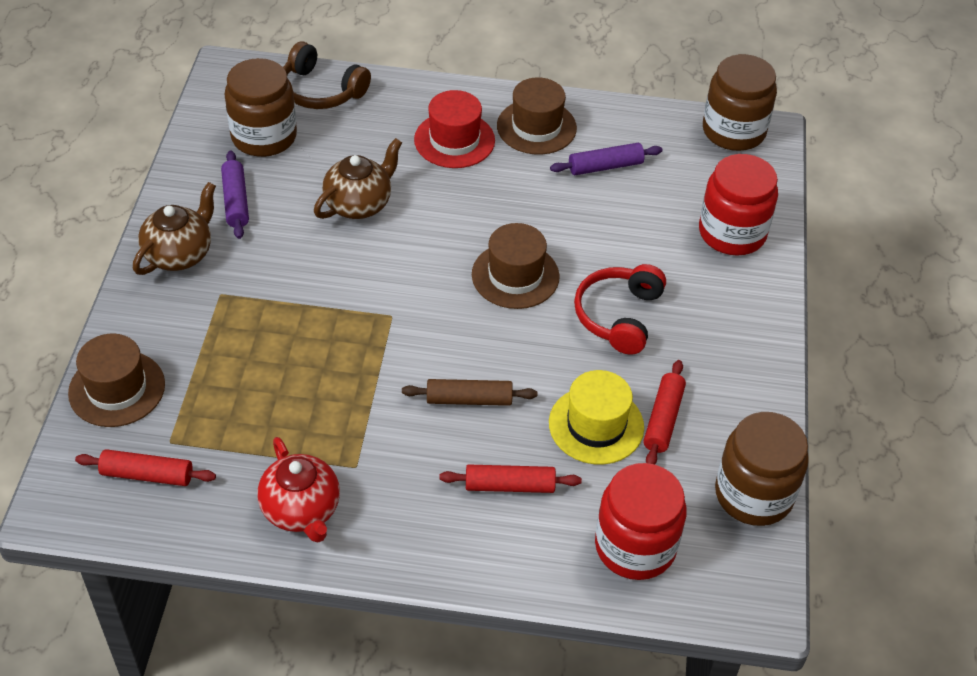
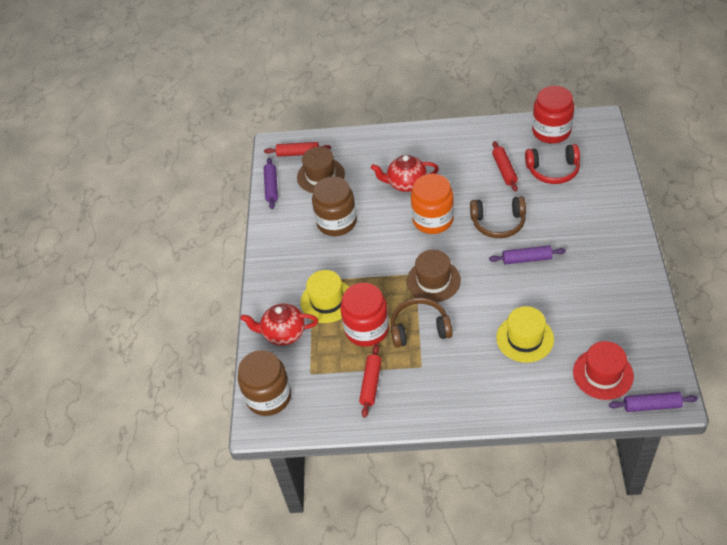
brown hat: 3 -> 2
brown headphones: 1 -> 2
brown jar: 3 -> 2
brown rolling pin: 1 -> 0
brown teapot: 2 -> 0
orange jar: 0 -> 1
purple rolling pin: 2 -> 3
red teapot: 1 -> 2
yellow hat: 1 -> 2

